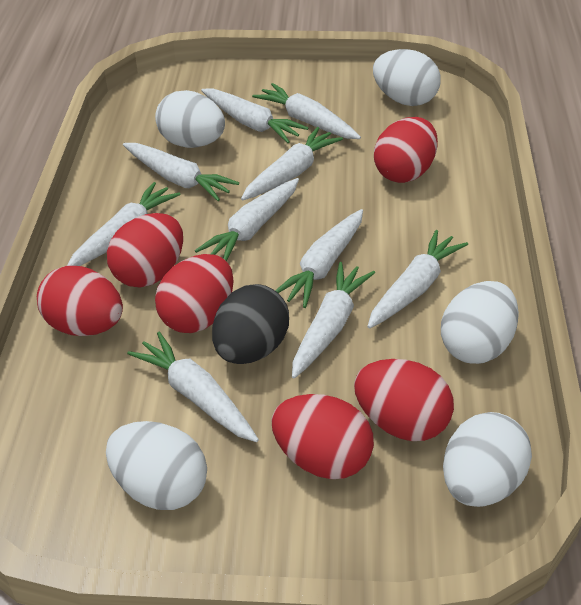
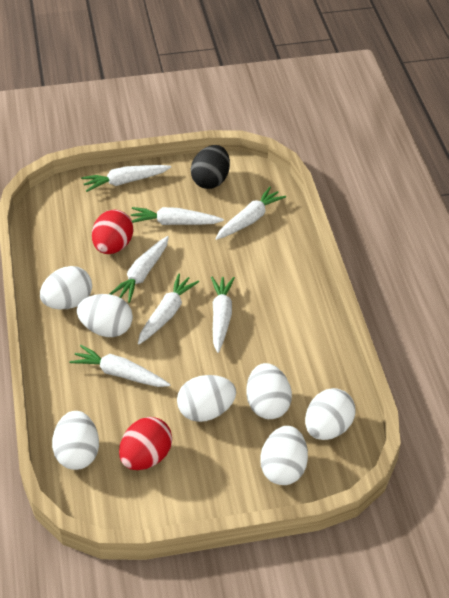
red egg: 6 -> 2
white carrot: 10 -> 7
white egg: 5 -> 7

